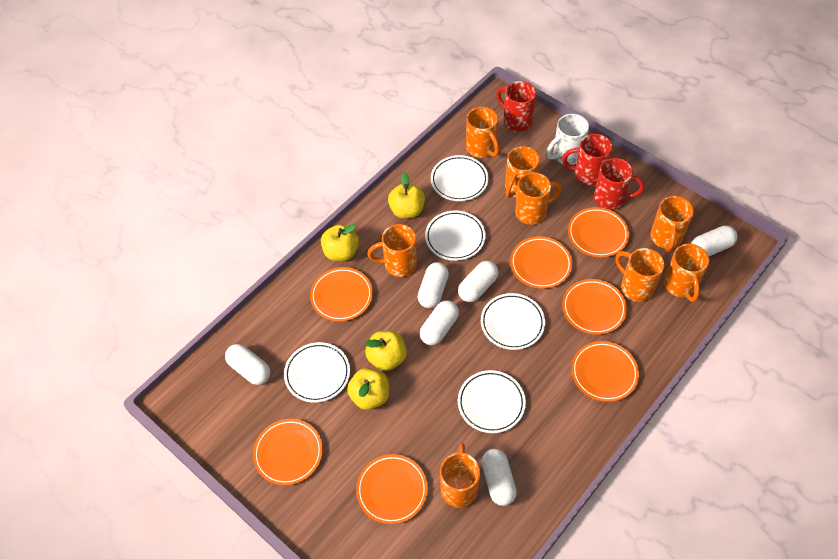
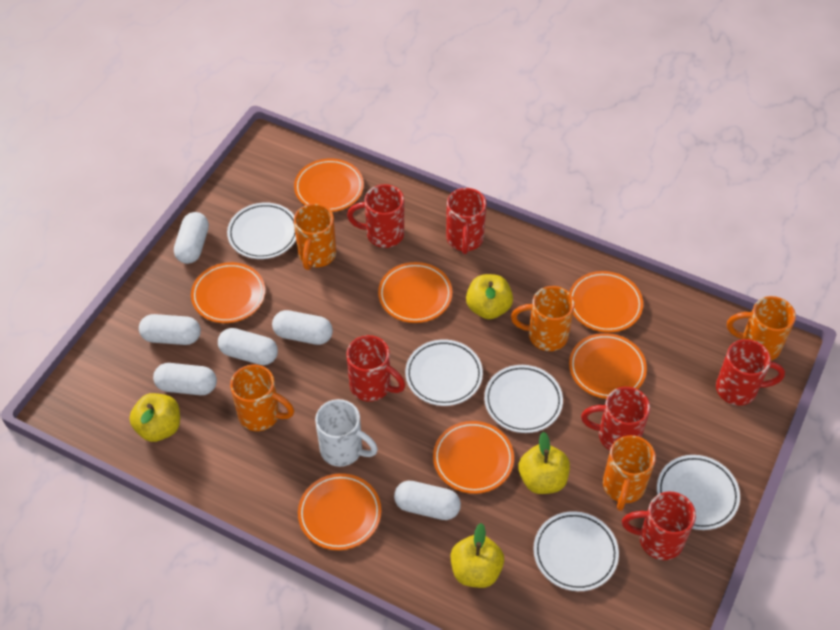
orange mug: 8 -> 5
red mug: 3 -> 6

